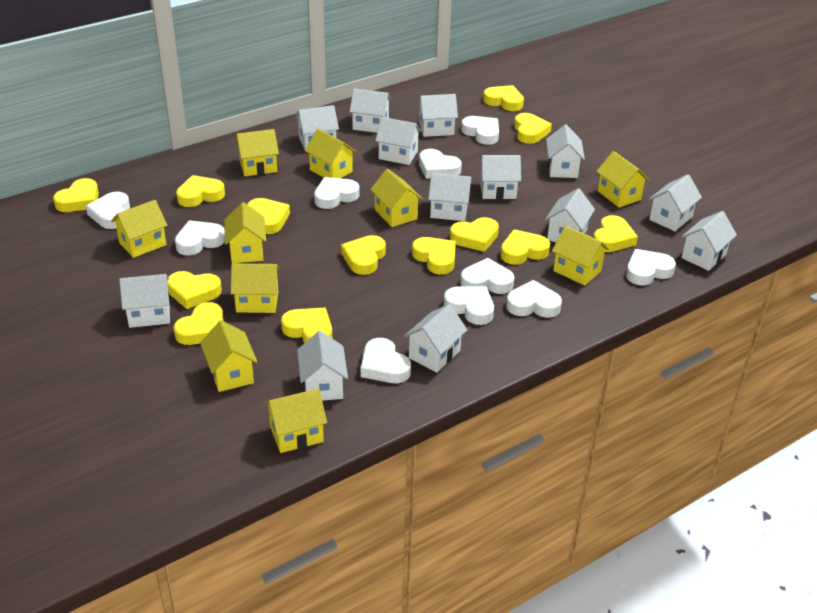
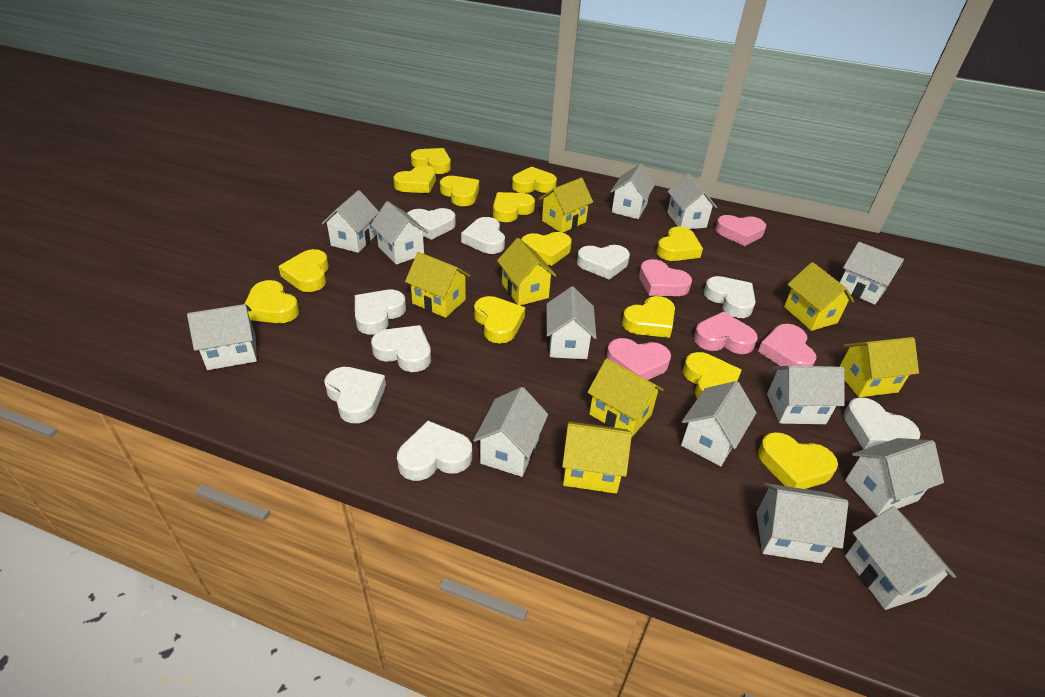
pink heart: 0 -> 5
white heart: 10 -> 9
yellow house: 10 -> 7

